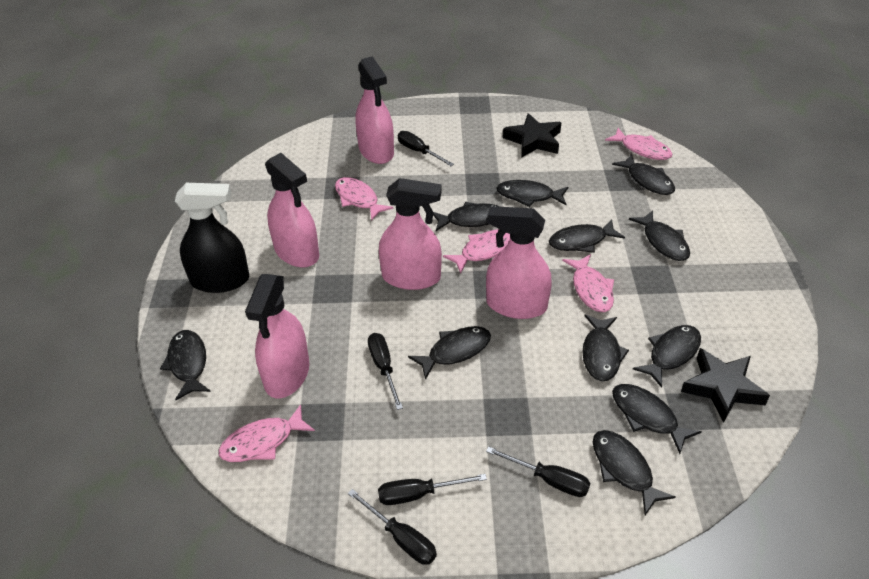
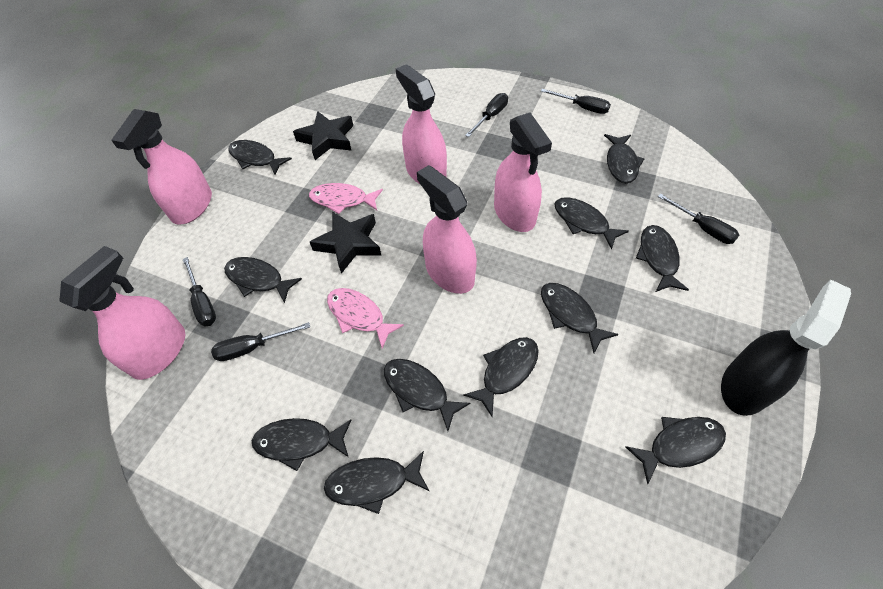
pink fish: 5 -> 2

